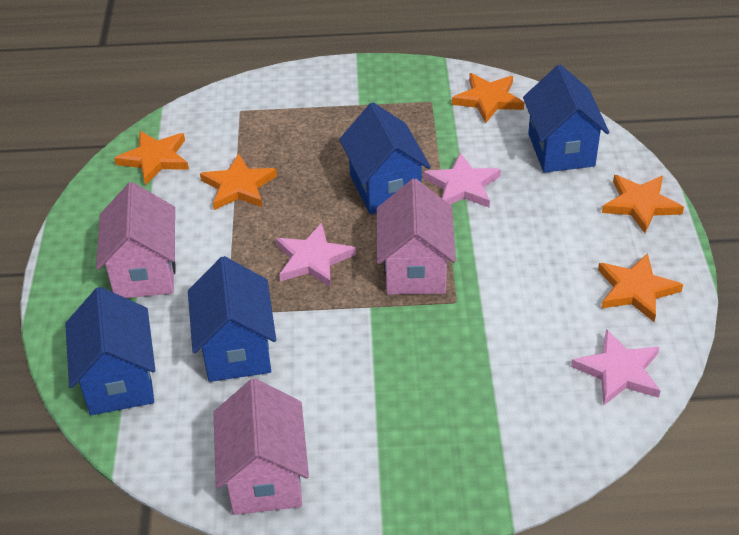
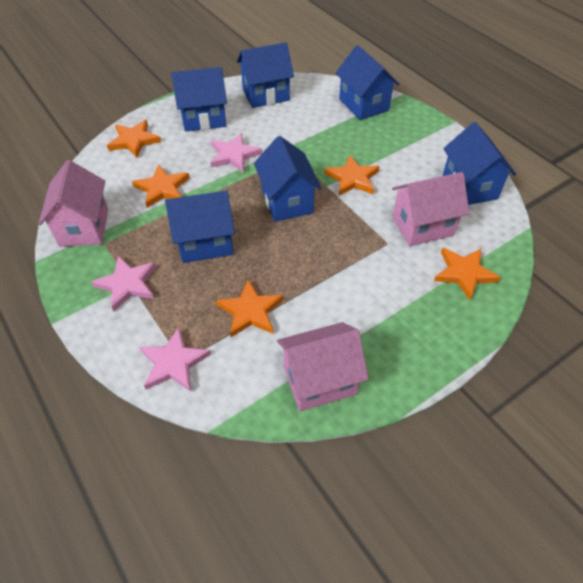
blue house: 4 -> 6

